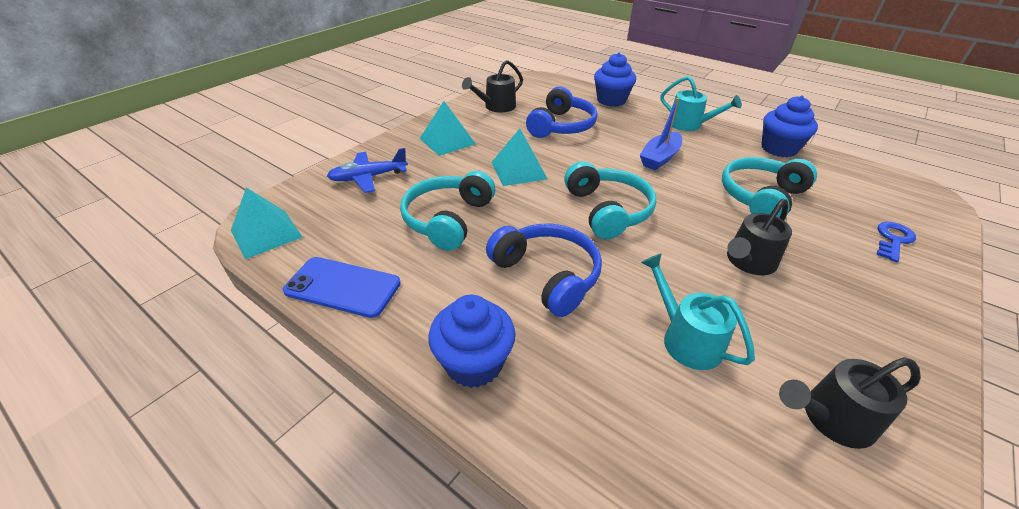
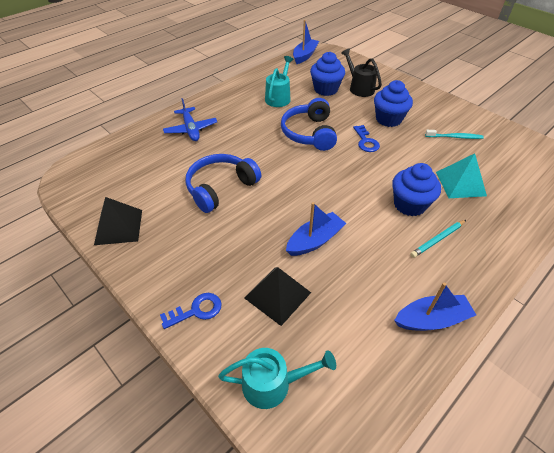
black pyramid: 0 -> 2
black watering can: 3 -> 1
blue boat: 1 -> 3
blue key: 1 -> 2
blue phone: 1 -> 0
turquoise headphones: 3 -> 0
turquoise pencil: 0 -> 1
turquoise pyramid: 3 -> 1
turquoise toothbrush: 0 -> 1

